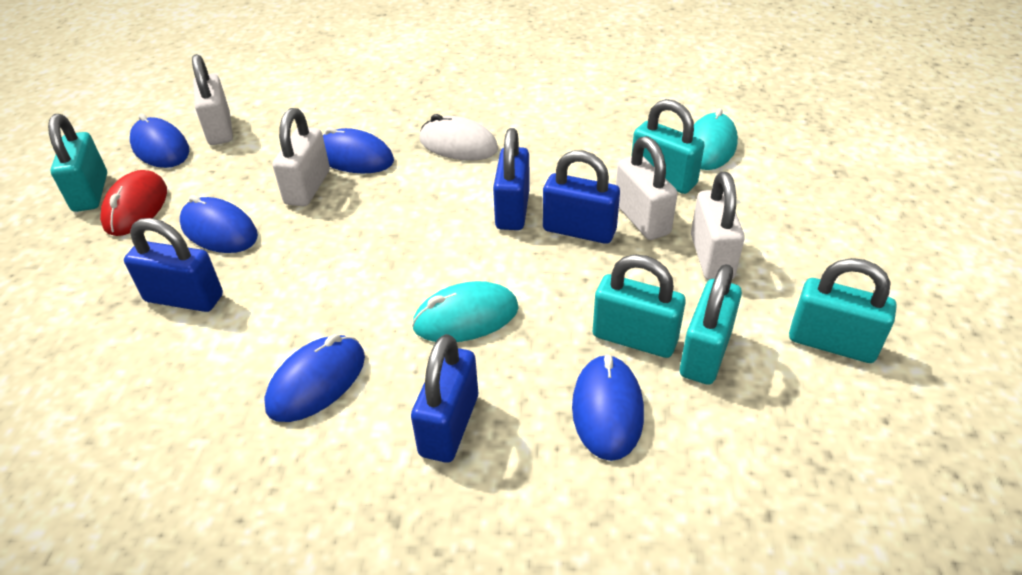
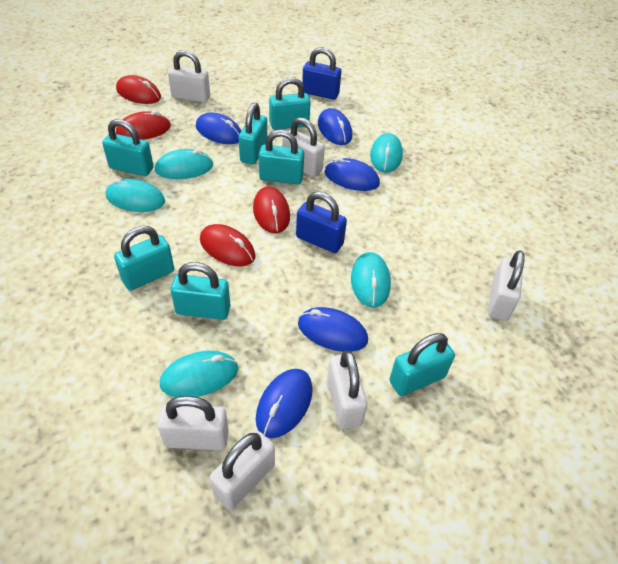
blue padlock: 4 -> 2
red mouse: 1 -> 4
turquoise mouse: 2 -> 5
turquoise padlock: 5 -> 7
white mouse: 1 -> 0
white padlock: 4 -> 6

